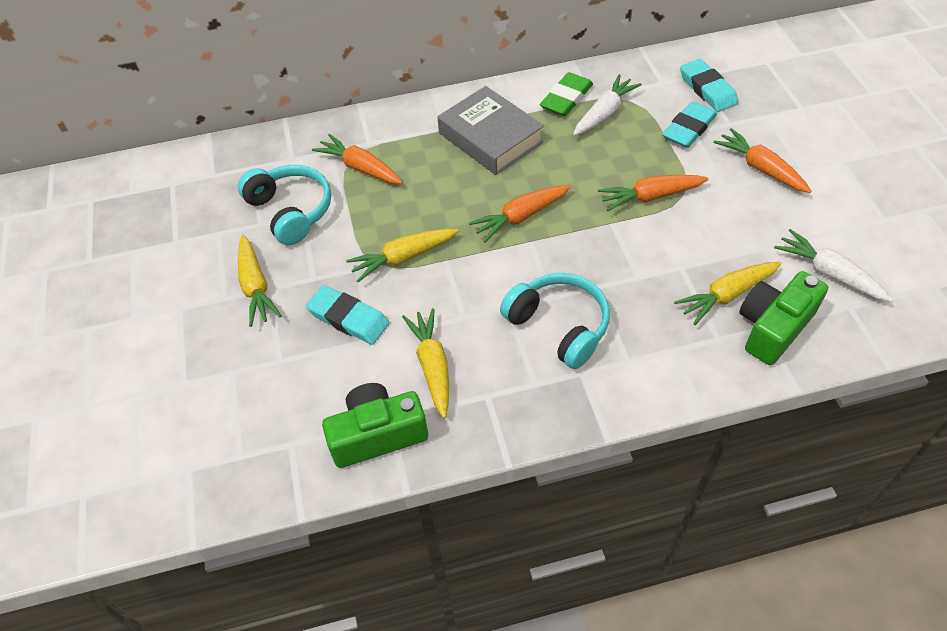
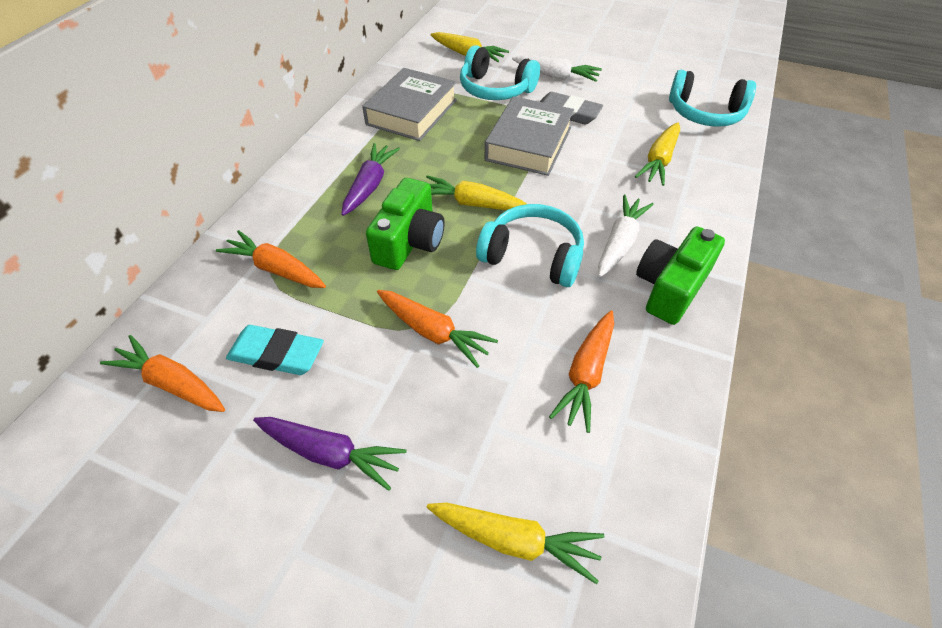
green eraser: 1 -> 0
grey book: 1 -> 2
grey eraser: 0 -> 1
purple carrot: 0 -> 2
turquoise eraser: 3 -> 1
turquoise headphones: 2 -> 3

